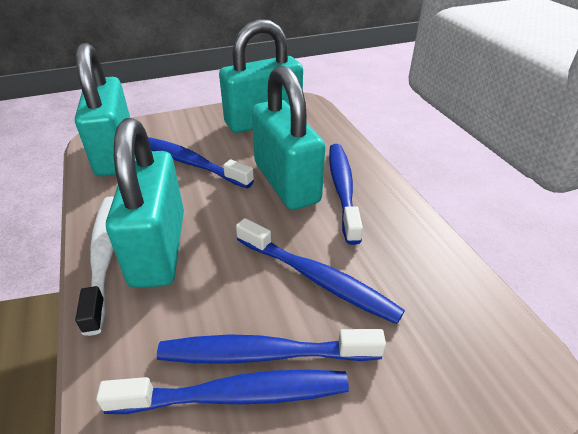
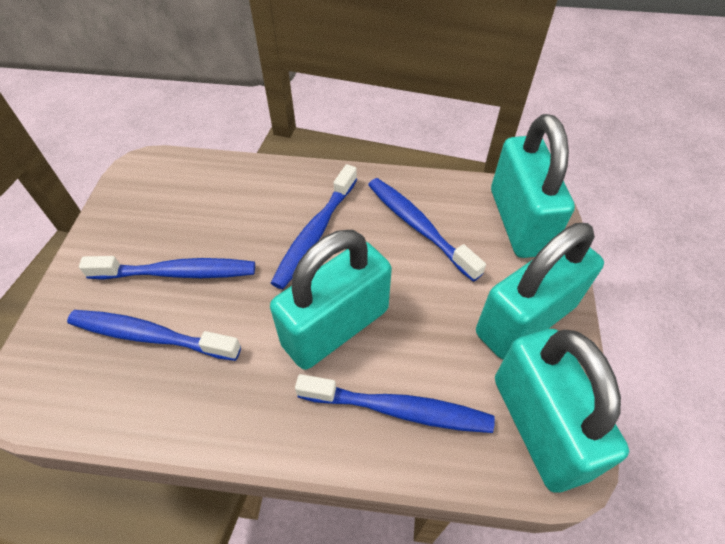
white toothbrush: 1 -> 0

